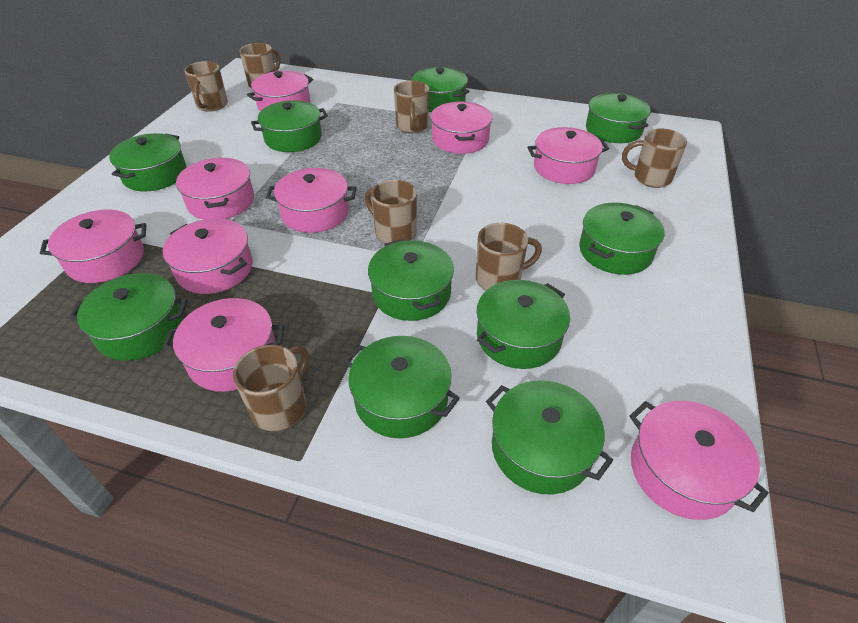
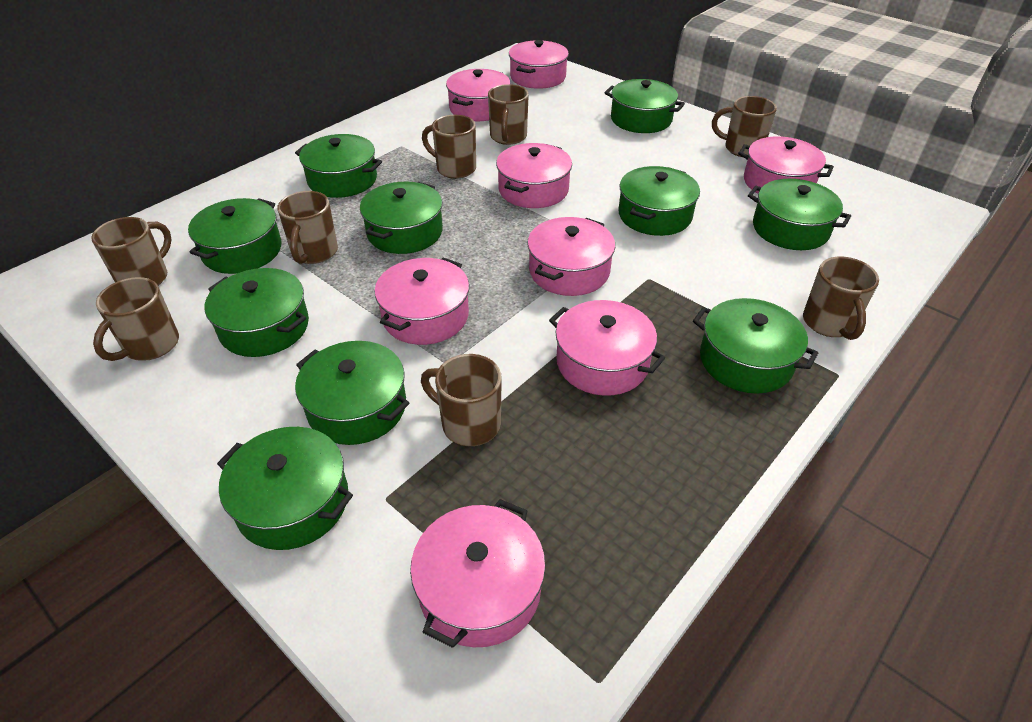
brown mug: 7 -> 8
pink pot: 9 -> 8

